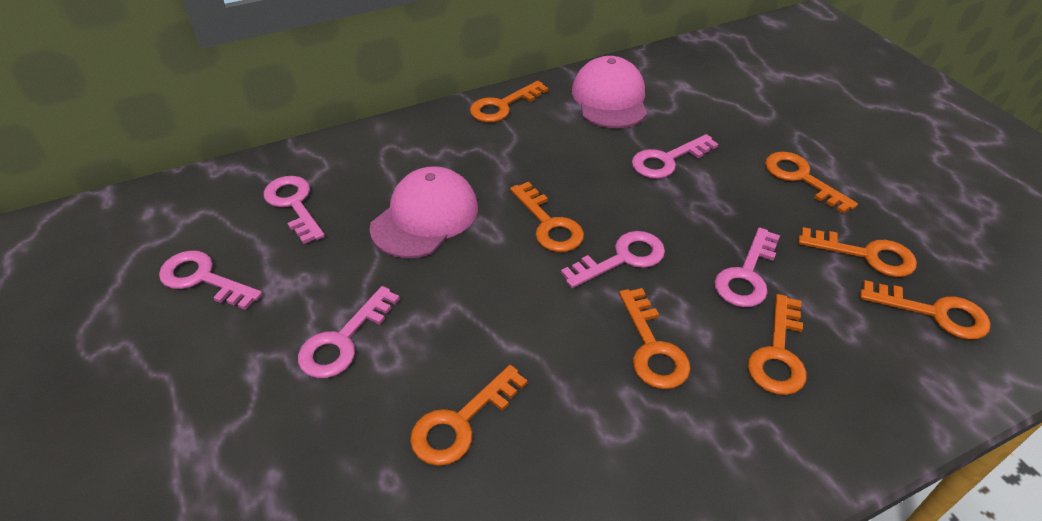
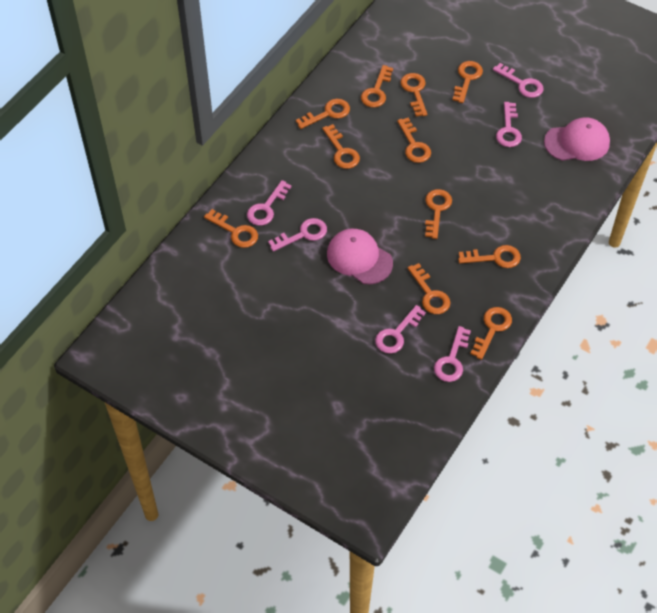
orange key: 8 -> 11

